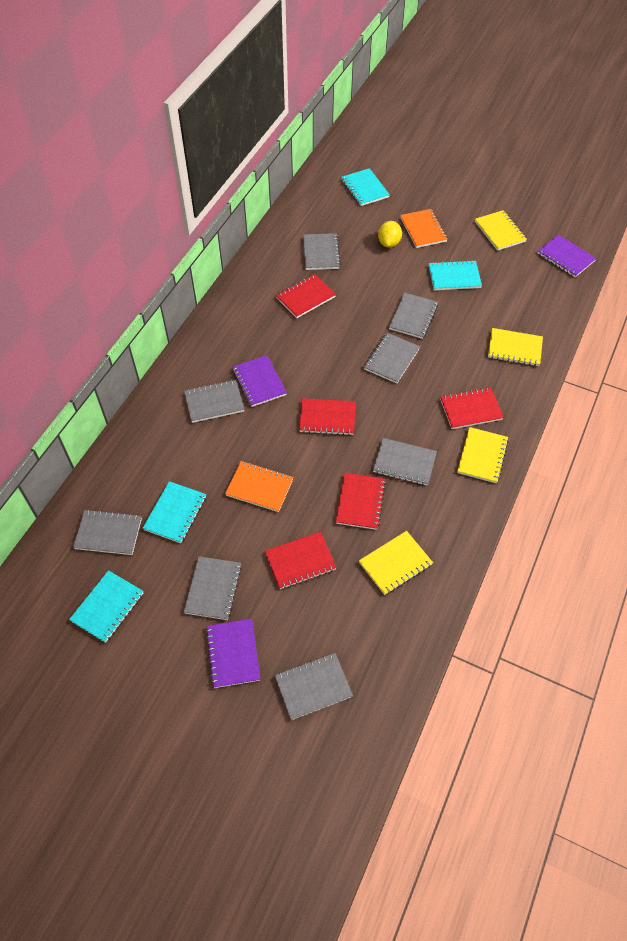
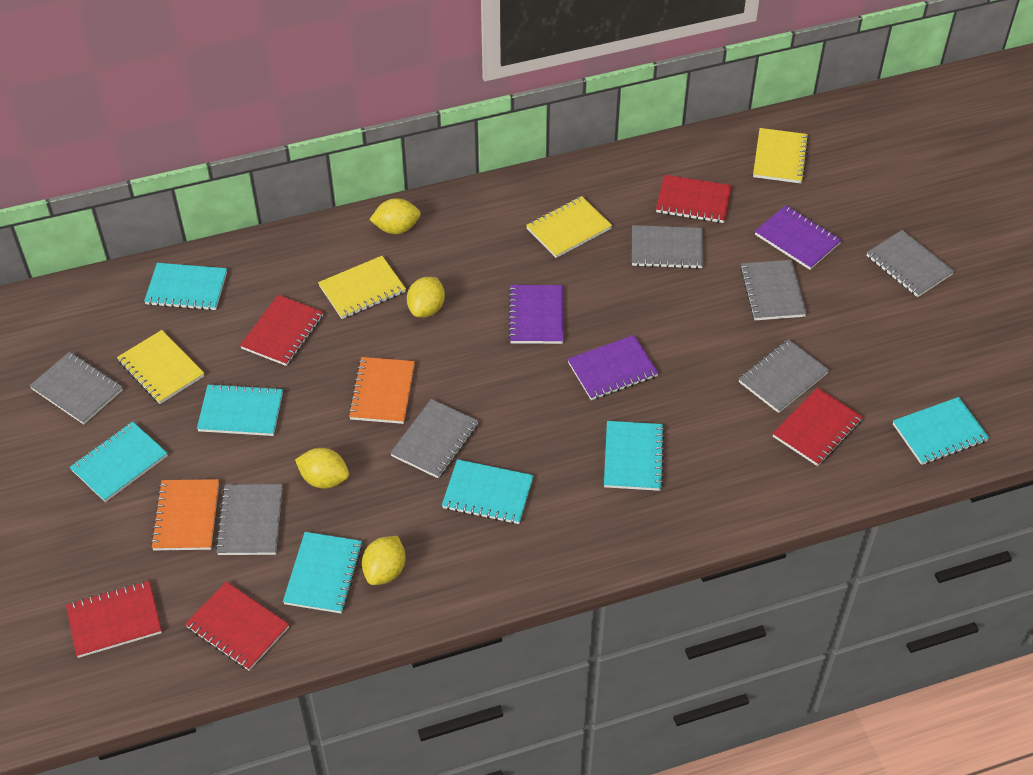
grey notebook: 8 -> 7
turquoise notebook: 4 -> 7
yellow lemon: 1 -> 4

